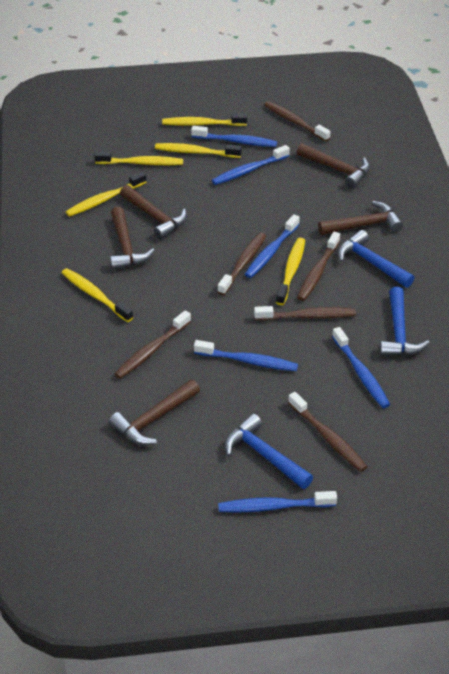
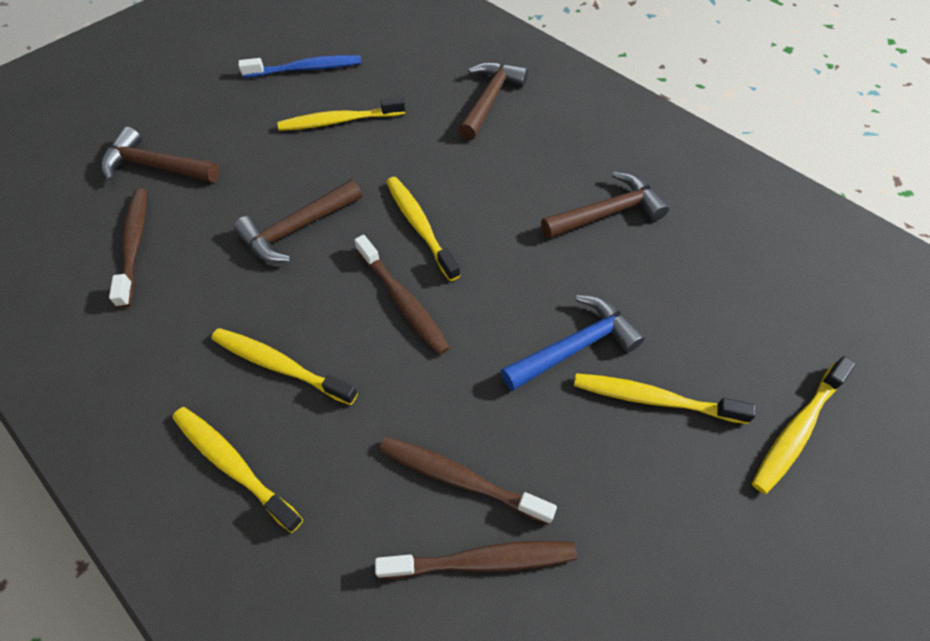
blue hammer: 3 -> 1
blue toothbrush: 6 -> 1
brown hammer: 5 -> 4
brown toothbrush: 6 -> 4

